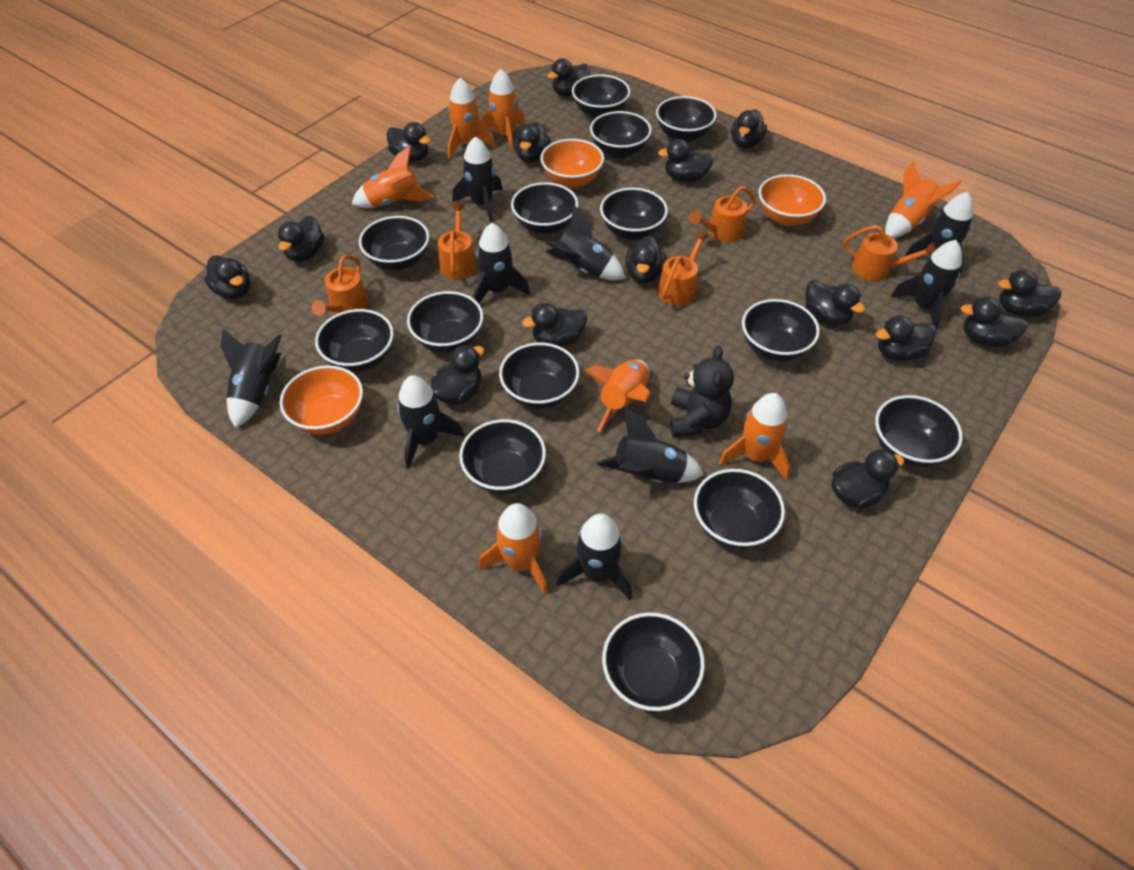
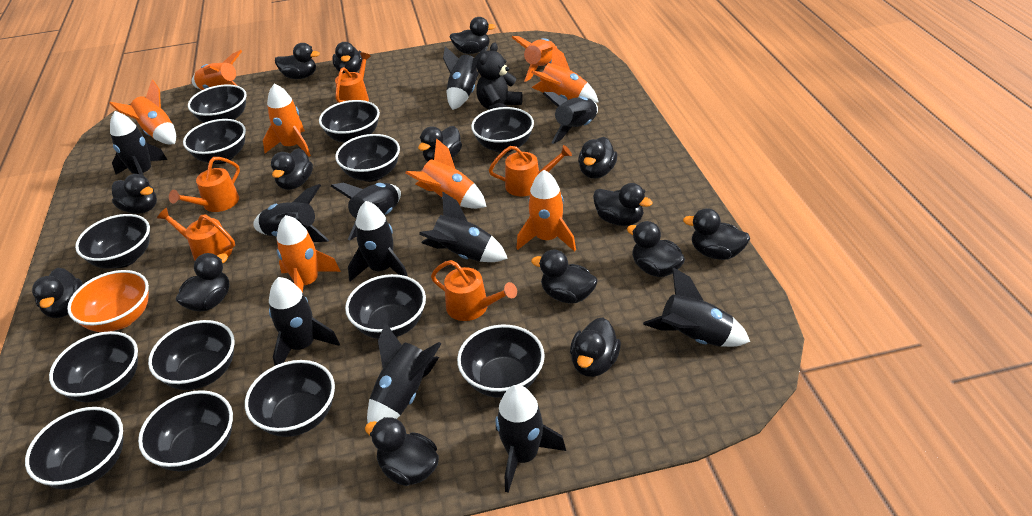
black bowl: 14 -> 13
black rocket: 9 -> 11
orange bowl: 3 -> 1
orange rocket: 7 -> 8

